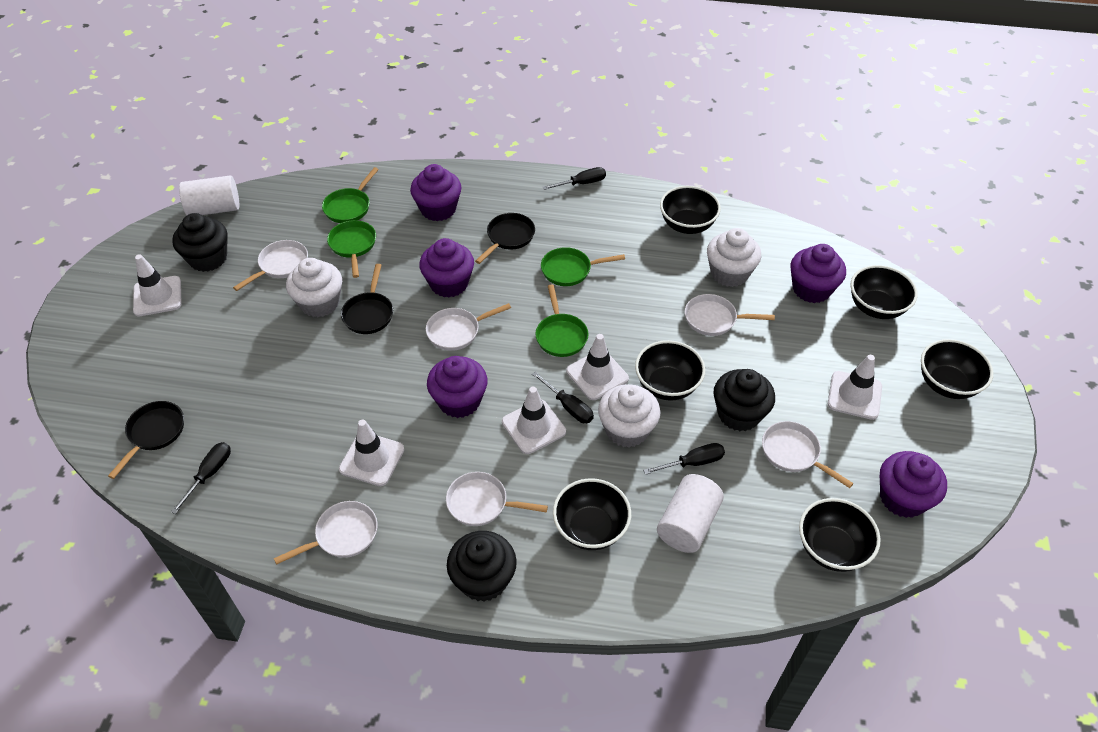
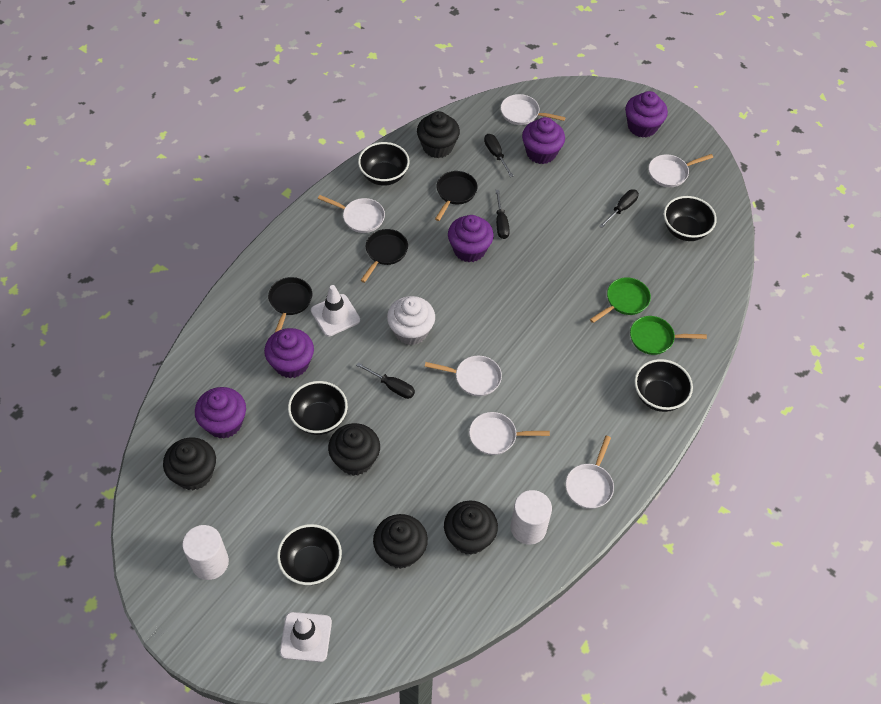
black bowl: 6 -> 5
black cupcake: 3 -> 5
green pan: 4 -> 2
white cupcake: 3 -> 1
white traffic cone: 5 -> 2

